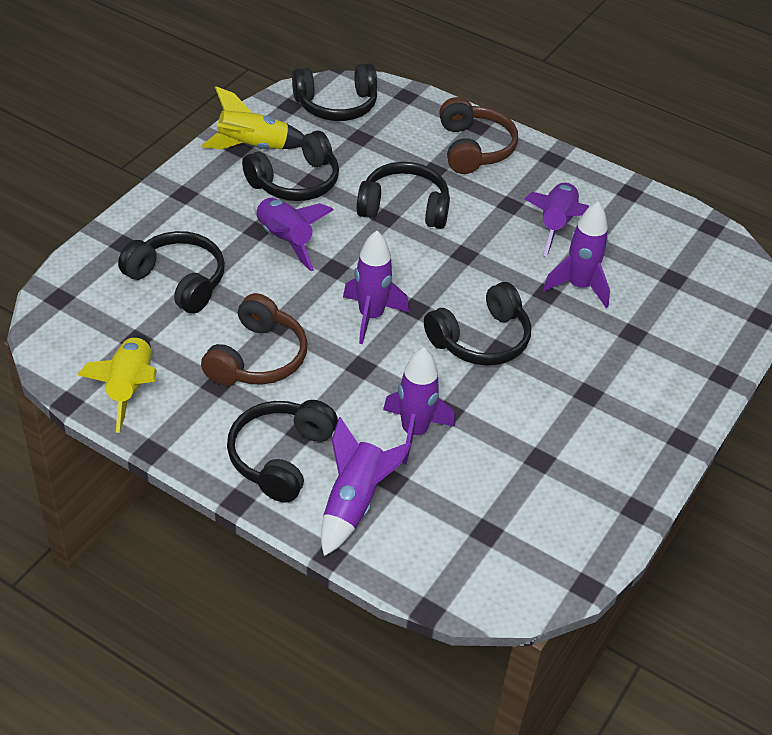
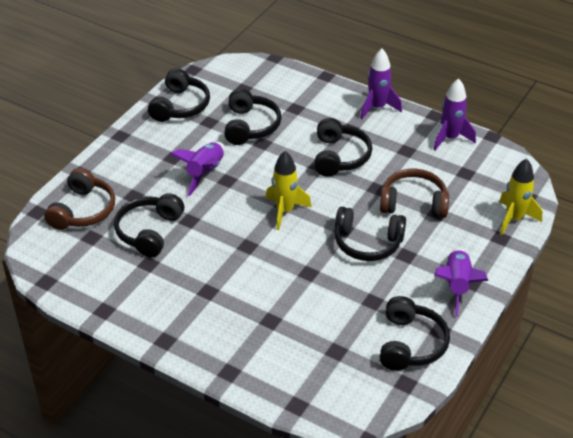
purple rocket: 6 -> 4

